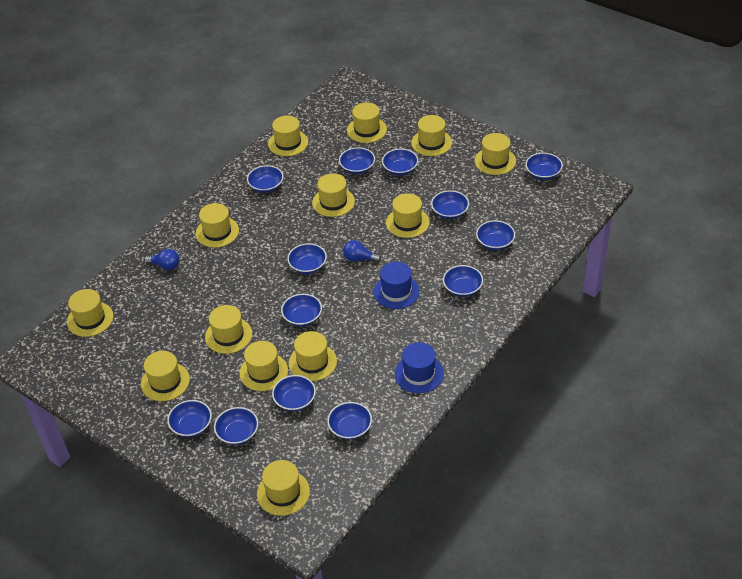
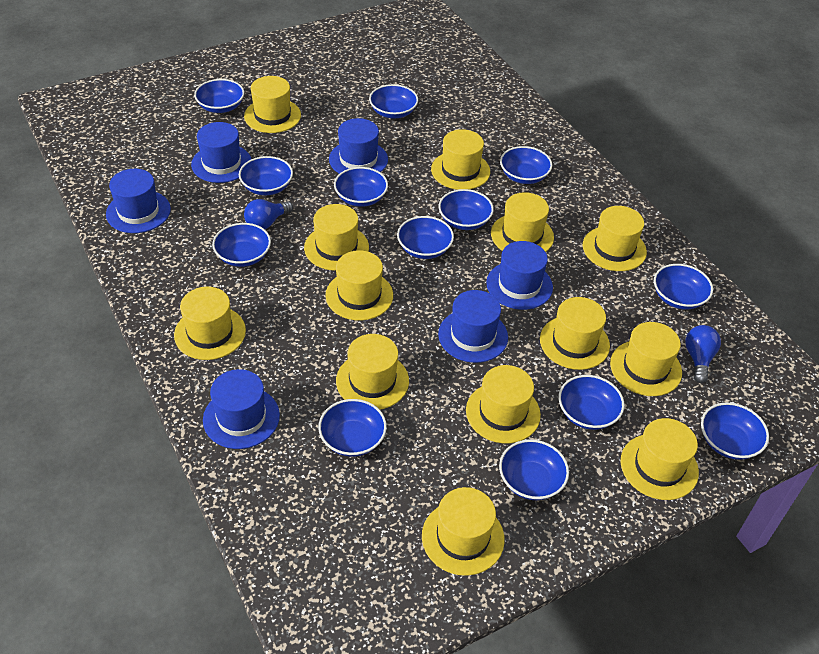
blue hat: 2 -> 6

